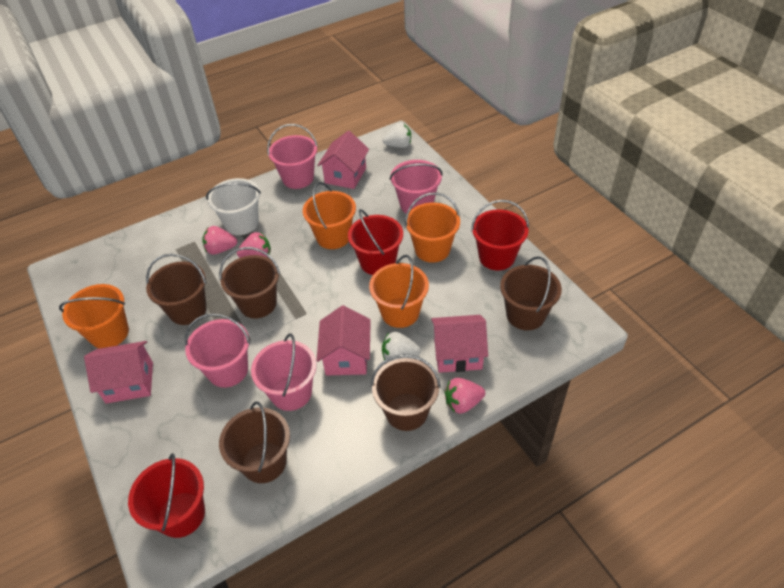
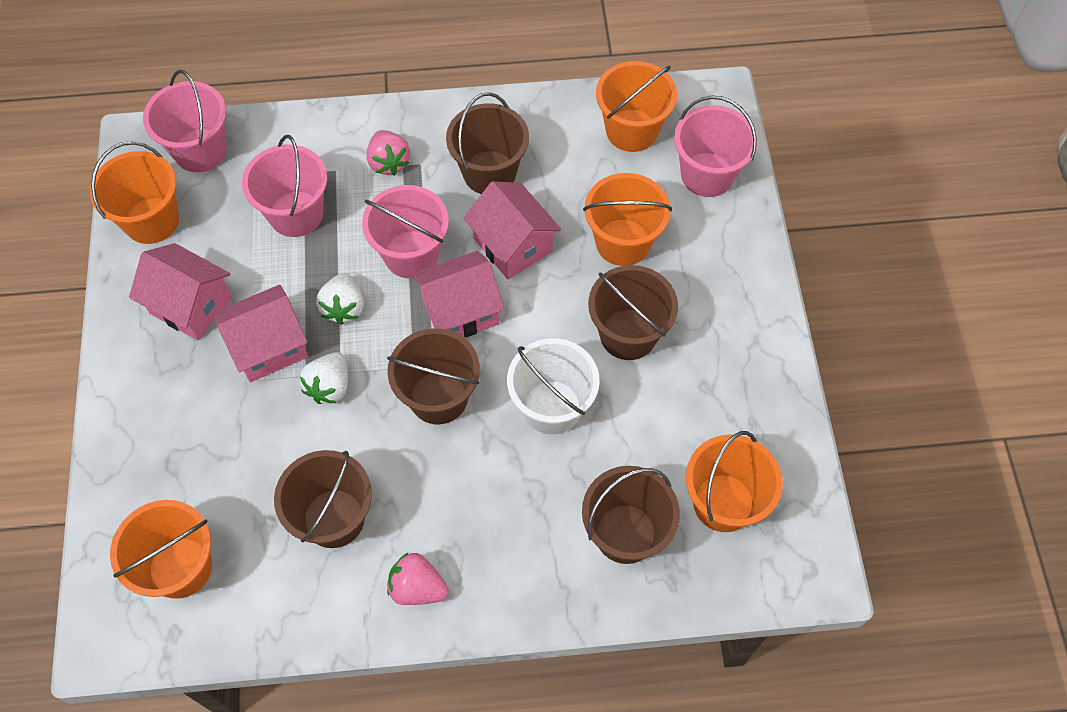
orange bucket: 4 -> 5
pink strawberry: 3 -> 2
red bucket: 3 -> 0

